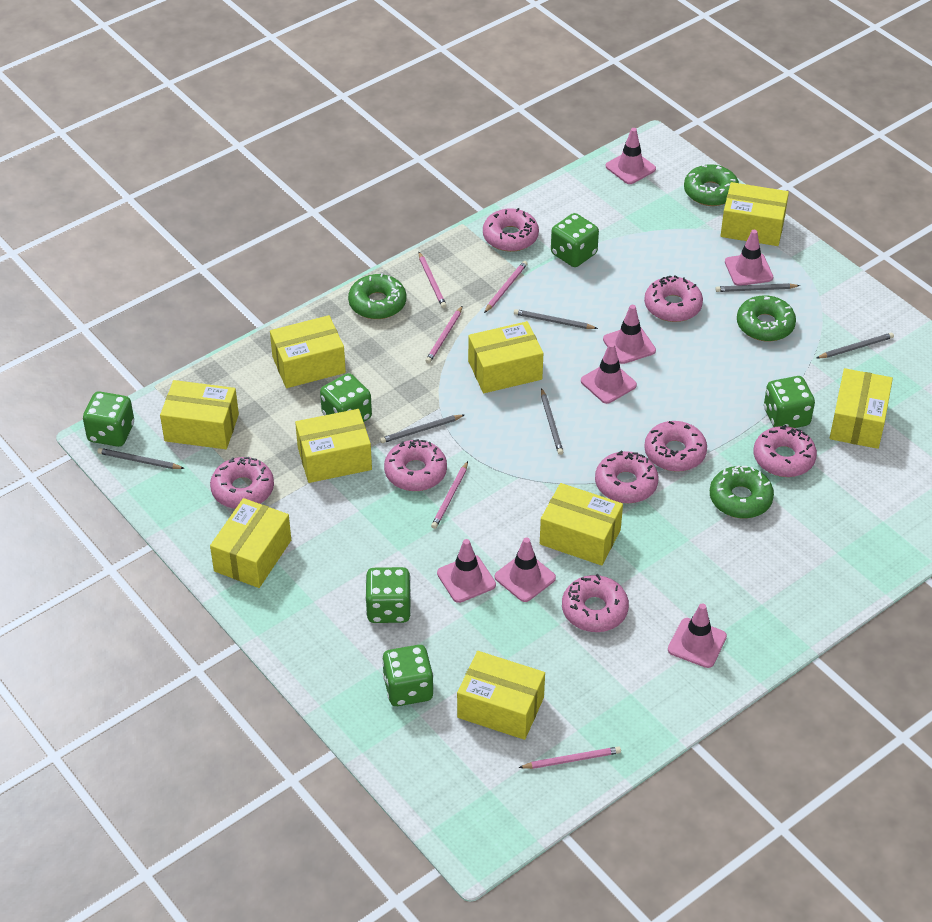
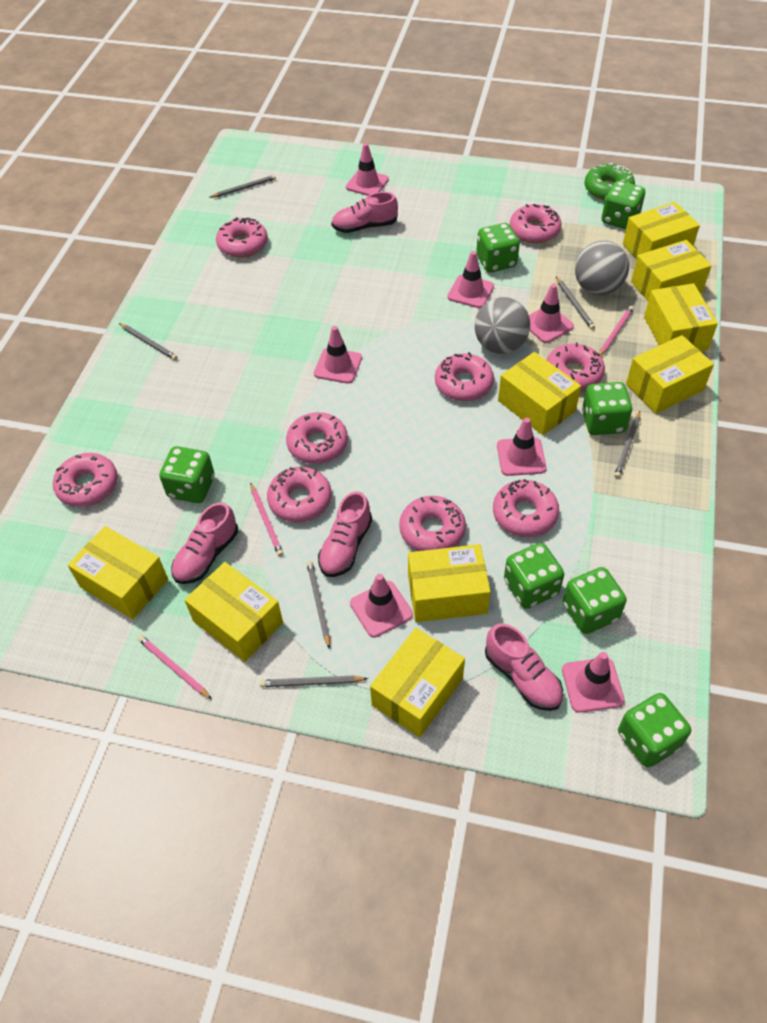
green dice: 6 -> 7
green donut: 4 -> 1
grey ball: 0 -> 2
pink donut: 8 -> 9
pink pencil: 5 -> 3
pink shoe: 0 -> 4

